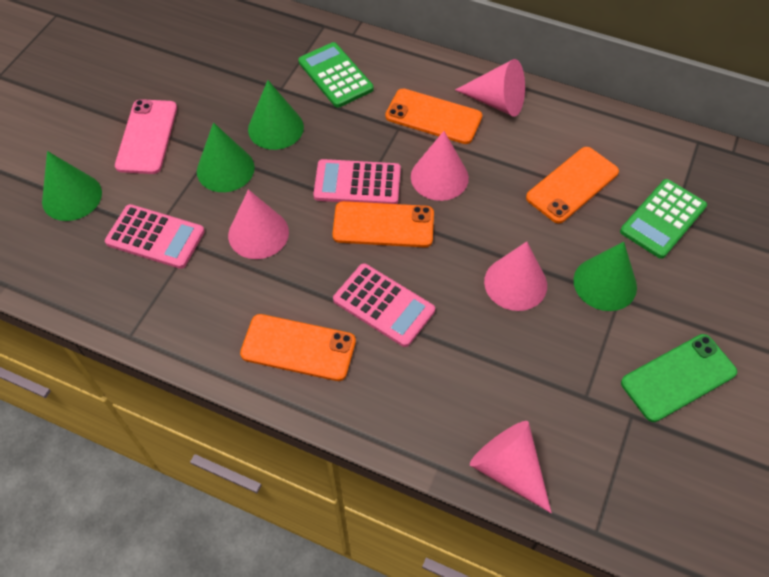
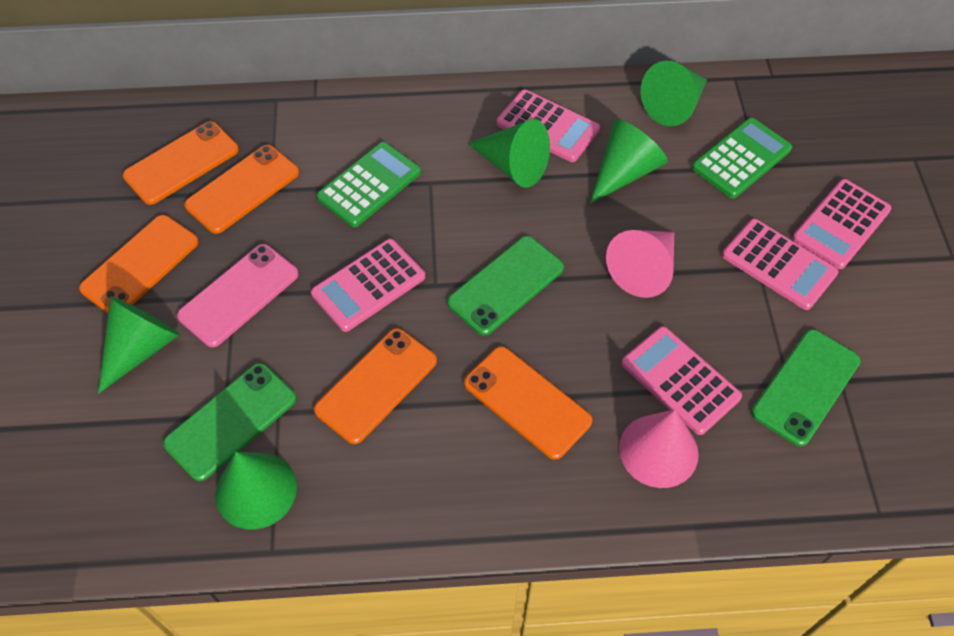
green cone: 4 -> 5
green phone: 1 -> 3
orange phone: 4 -> 5
pink calculator: 3 -> 5
pink cone: 5 -> 2

